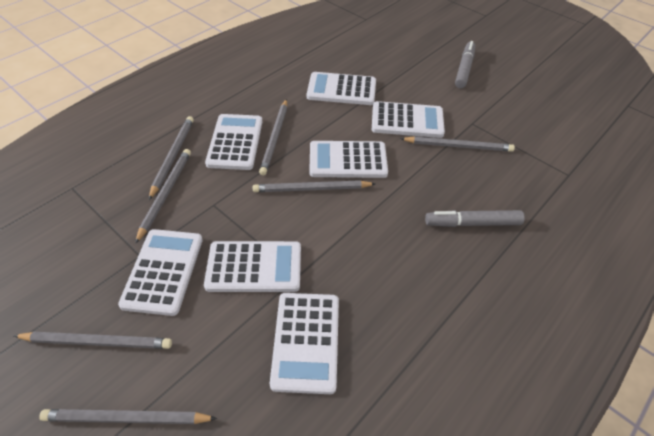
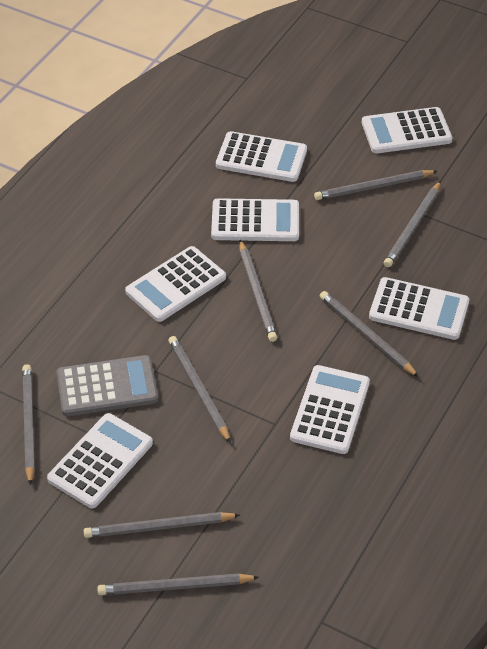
grey calculator: 0 -> 1
grey marker: 2 -> 0
grey pencil: 7 -> 8

